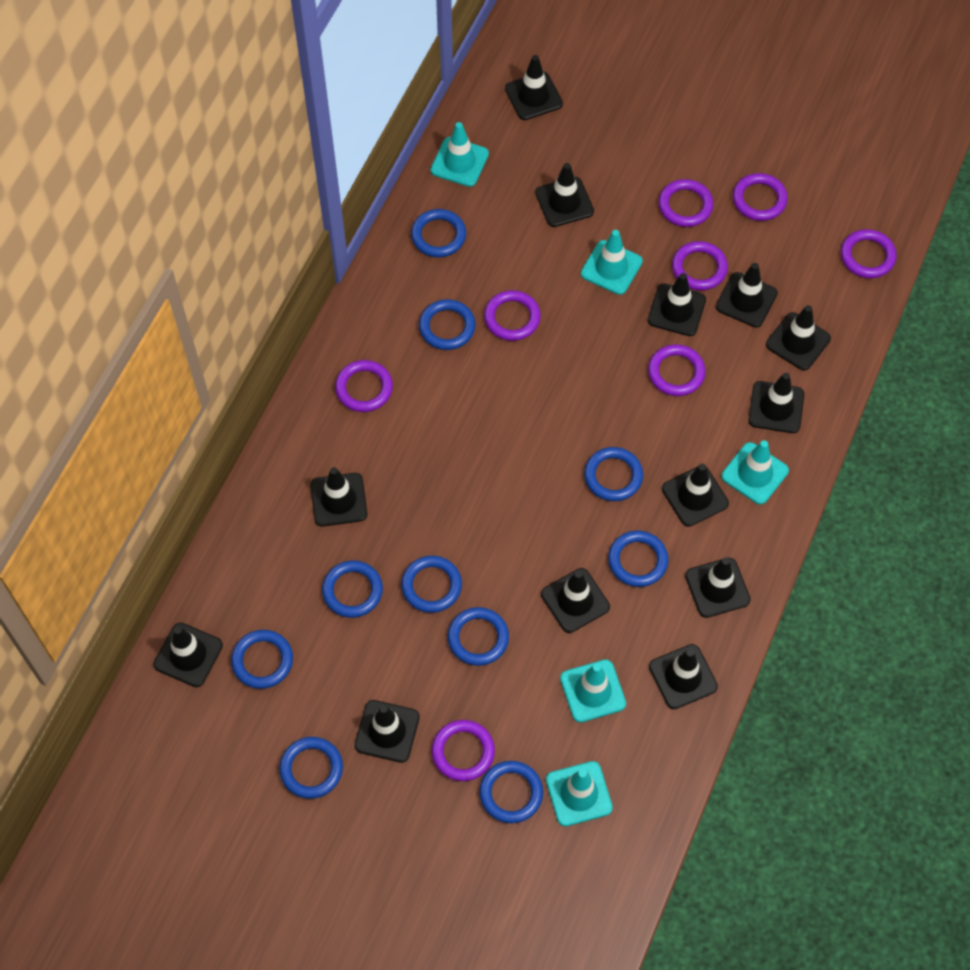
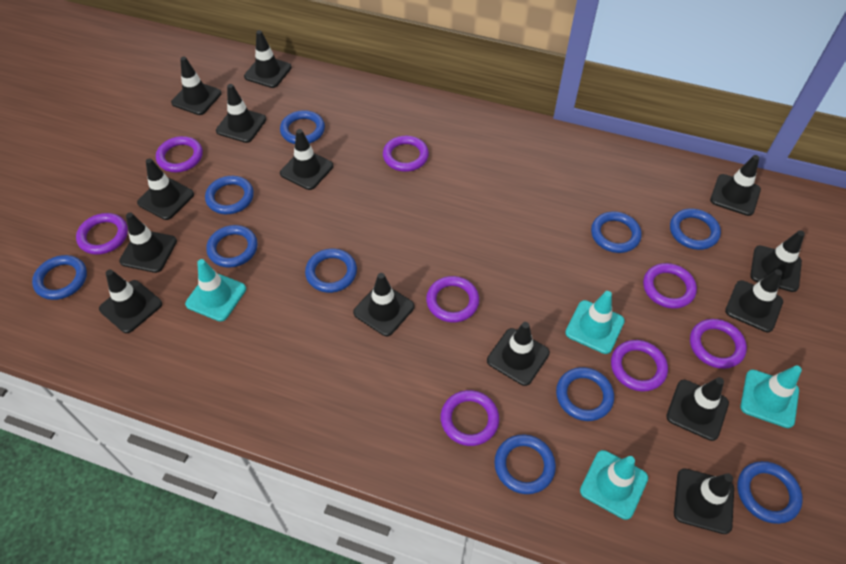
black traffic cone: 13 -> 14
turquoise traffic cone: 5 -> 4

